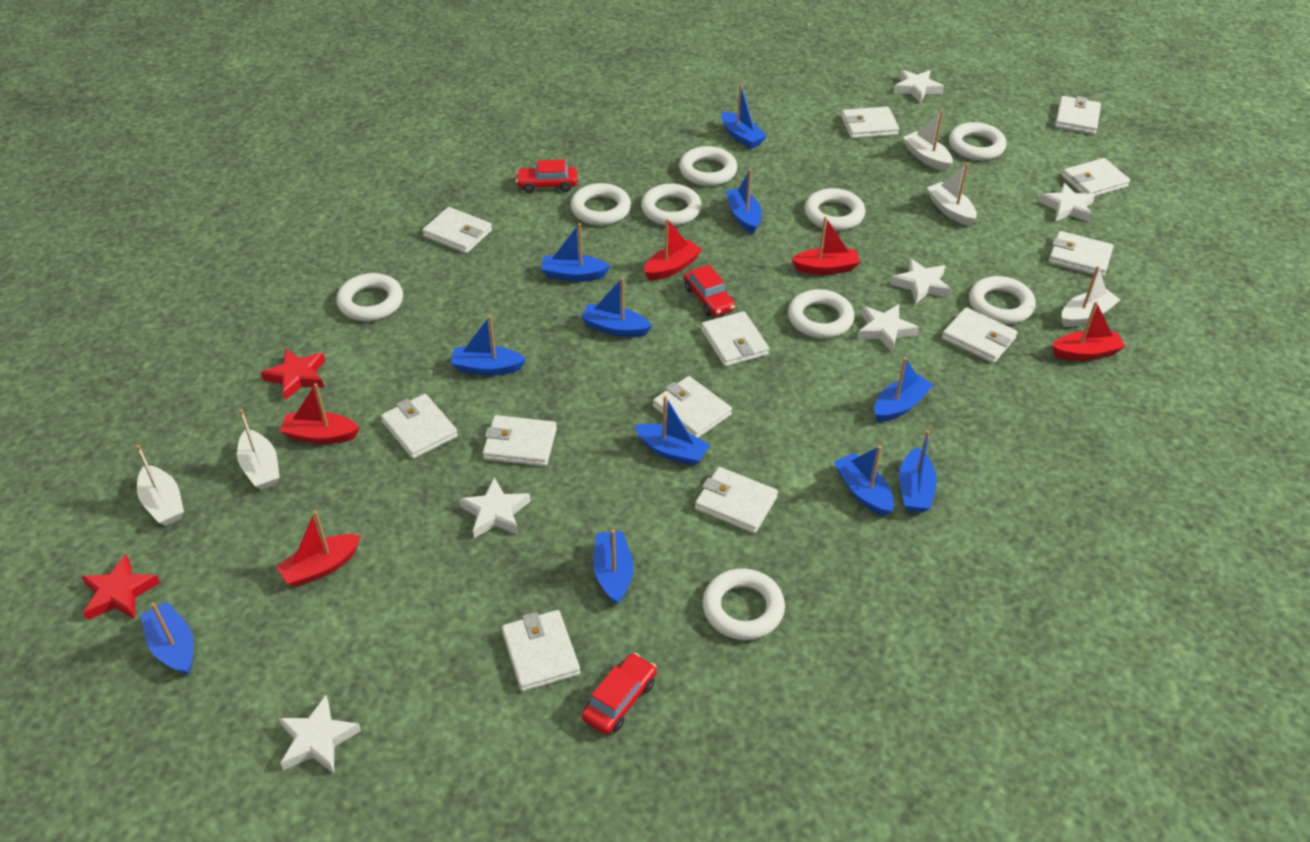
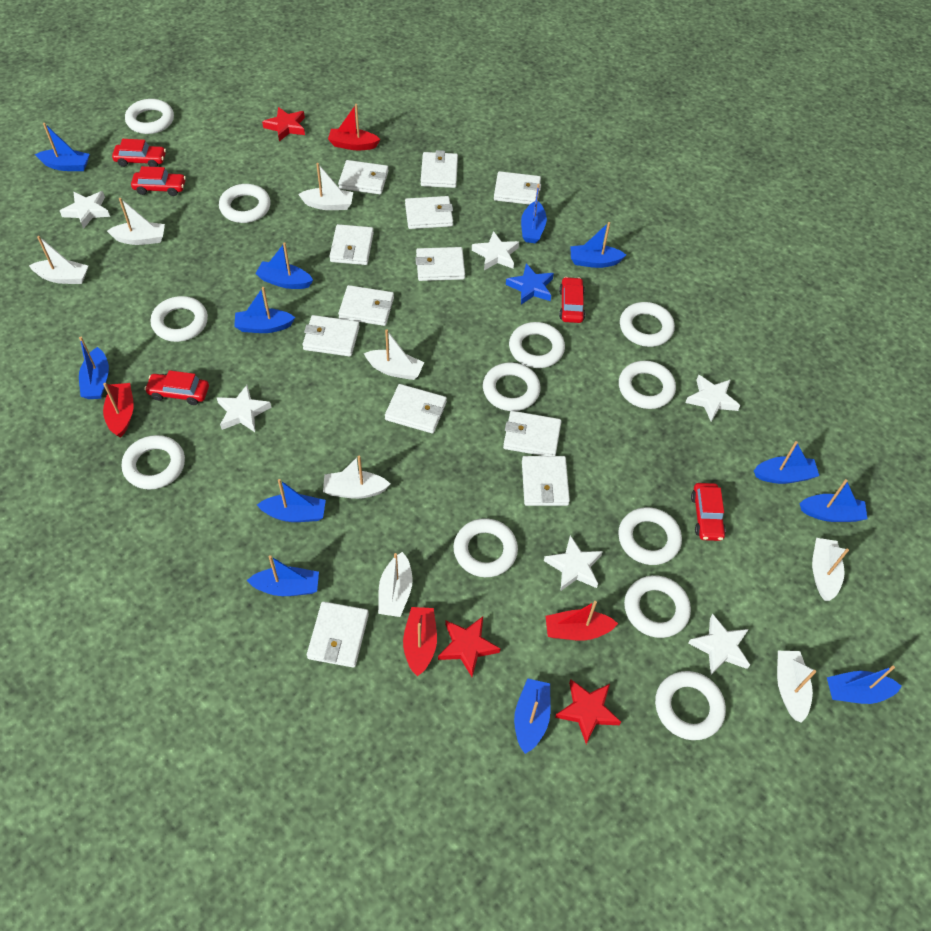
blue boat: 11 -> 12
blue star: 0 -> 1
red boat: 5 -> 4
red car: 3 -> 5
red star: 2 -> 3
white boat: 5 -> 8
white ring: 9 -> 12

